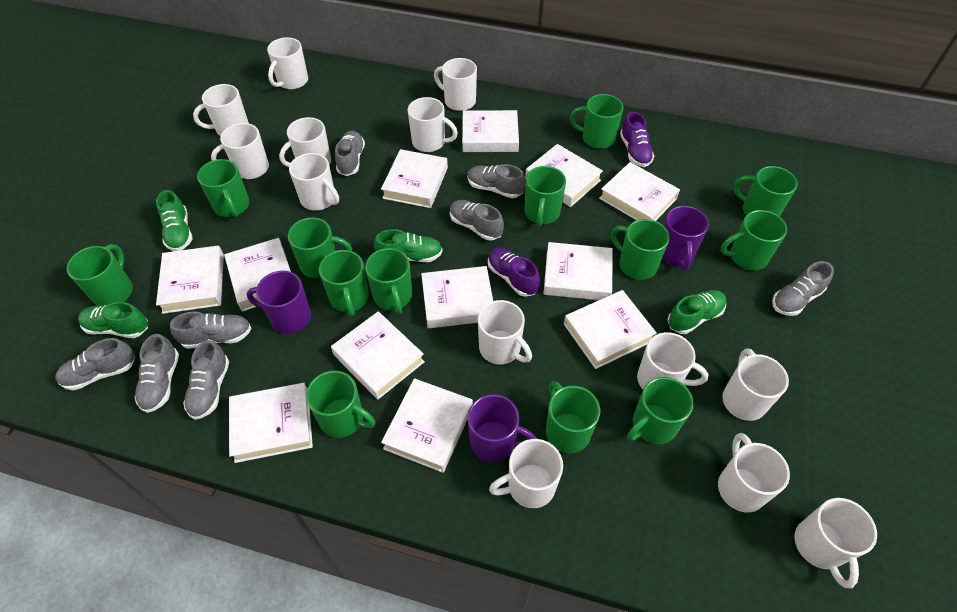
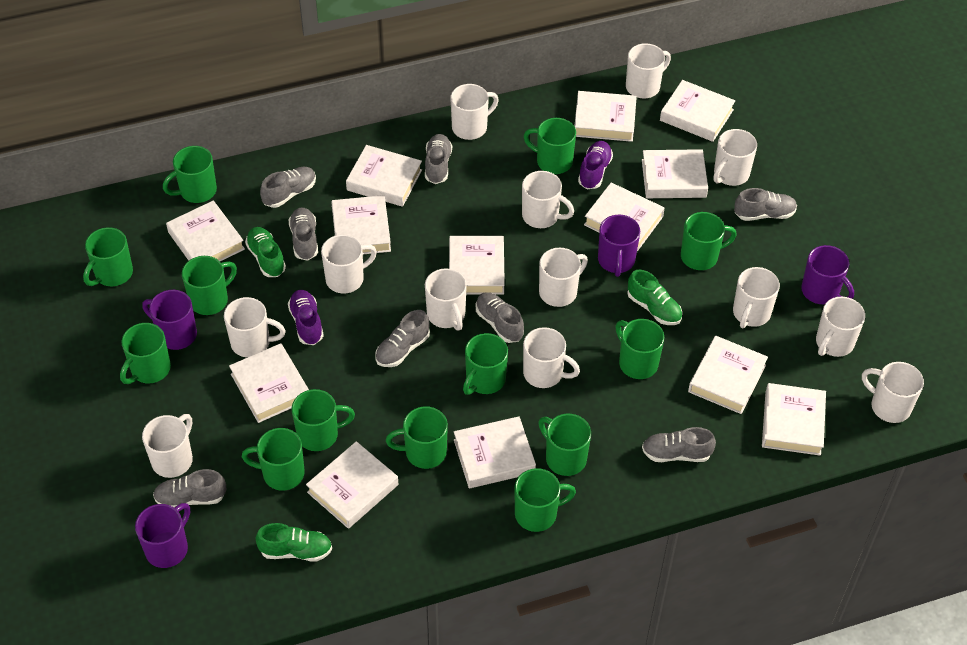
green shoe: 4 -> 3
purple mug: 3 -> 4
white book: 12 -> 13

